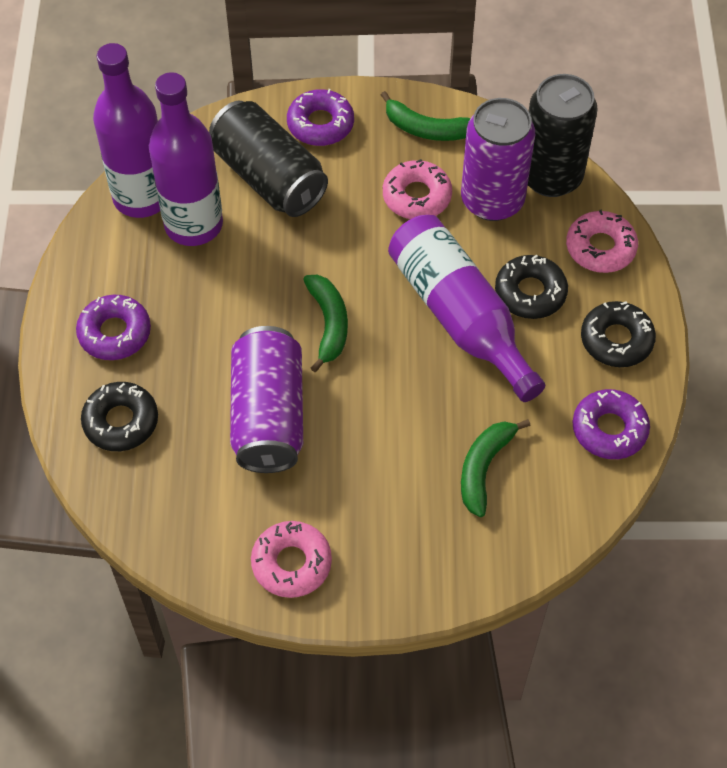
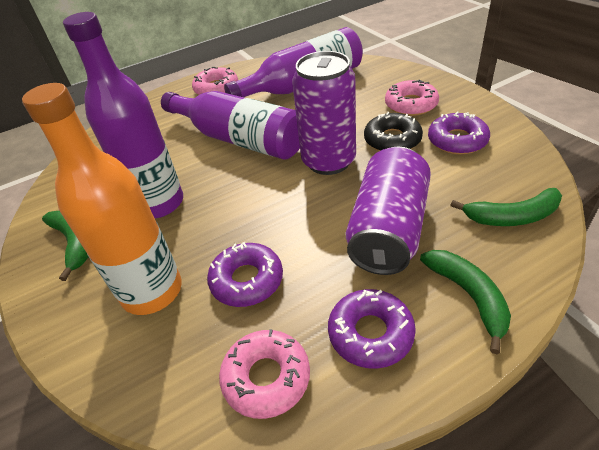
black can: 2 -> 0
black donut: 3 -> 1
orange bottle: 0 -> 1

